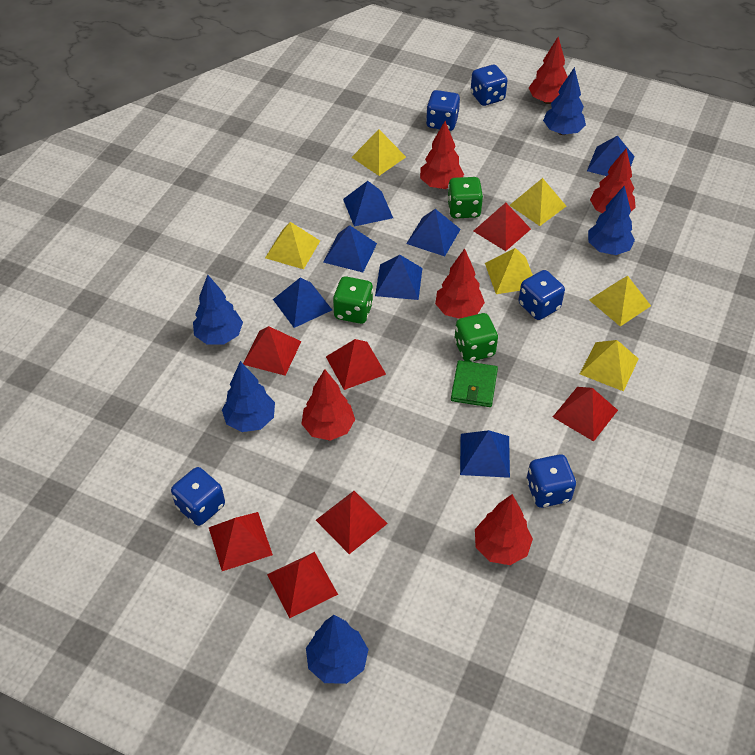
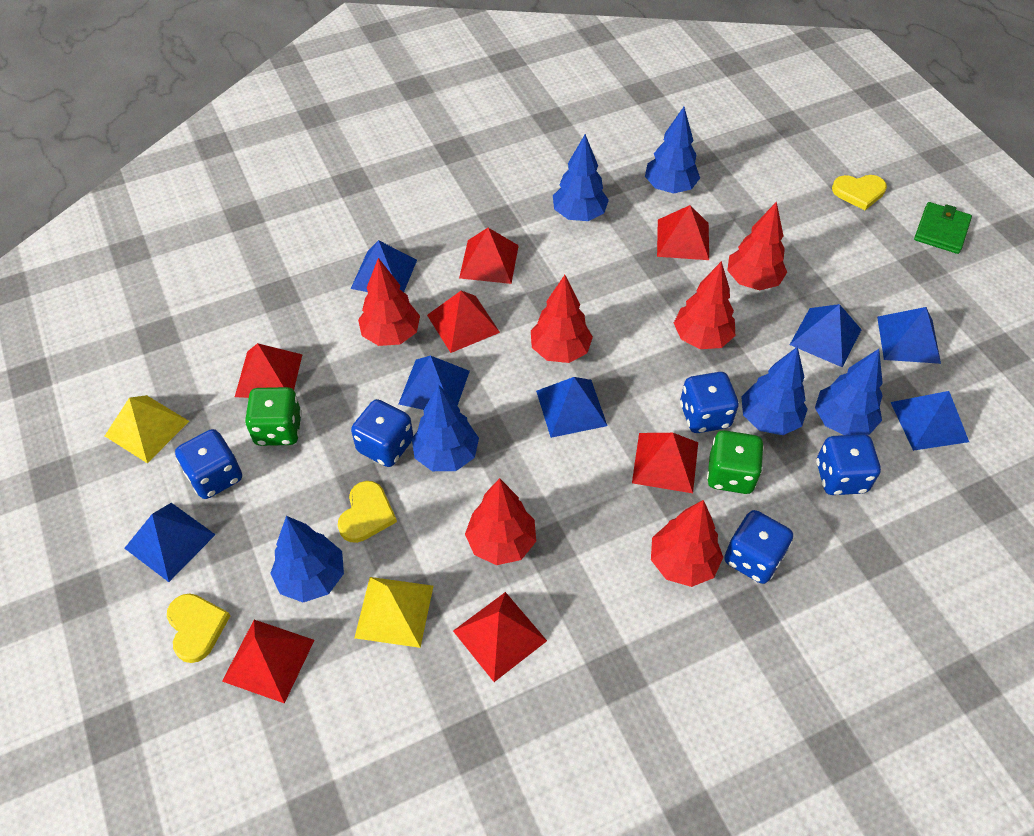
blue tree: 5 -> 6
green dice: 3 -> 2
yellow heart: 0 -> 3
yellow pyramid: 6 -> 2

